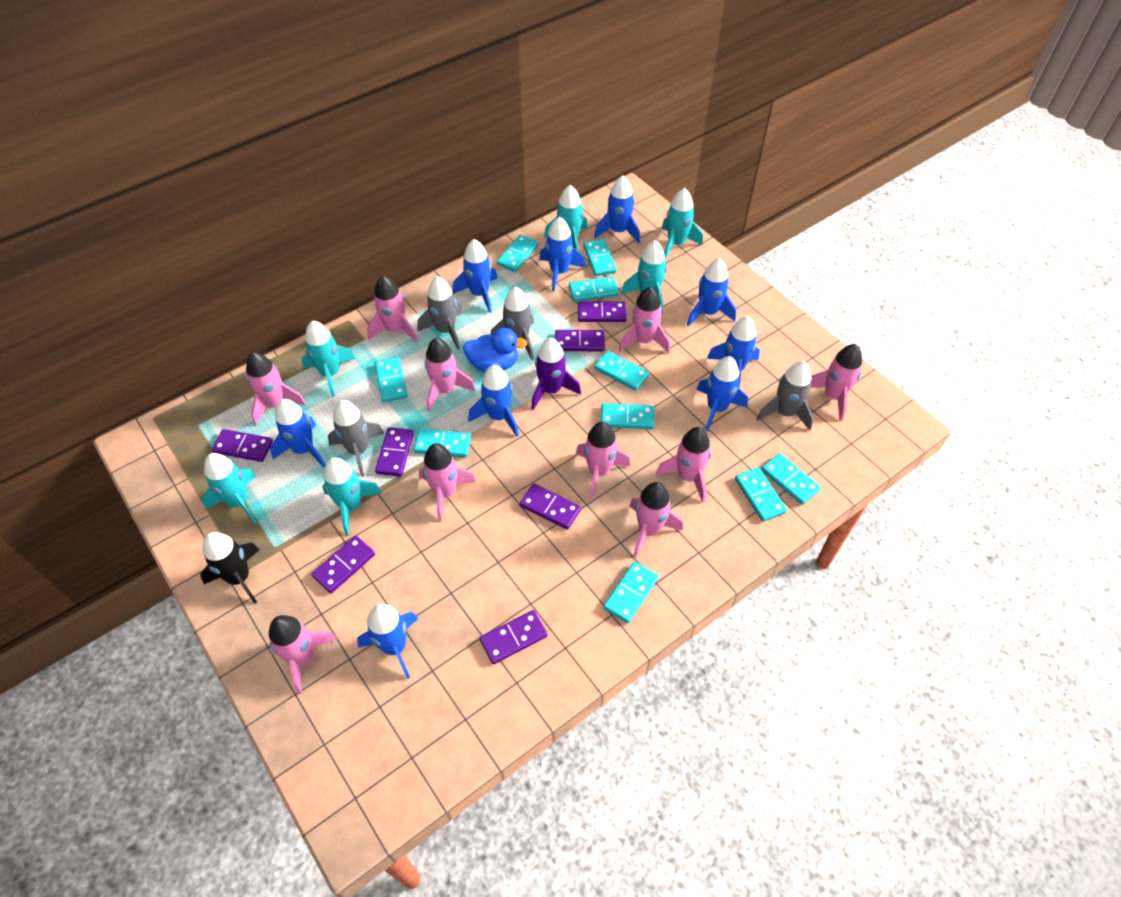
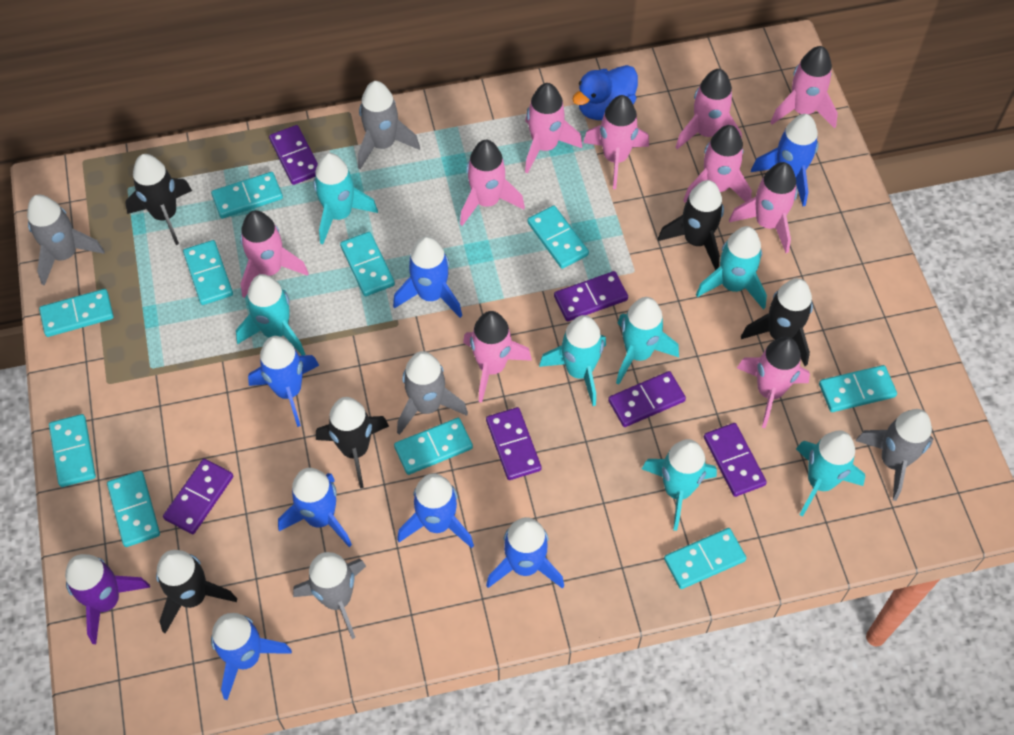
black rocket: 1 -> 5
blue rocket: 9 -> 7
grey rocket: 4 -> 5
purple domino: 7 -> 6
turquoise rocket: 6 -> 7

